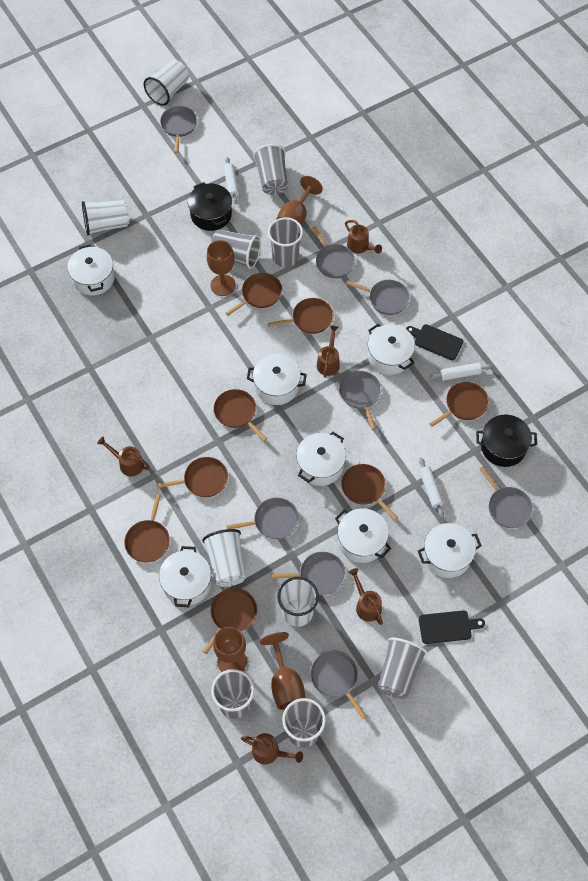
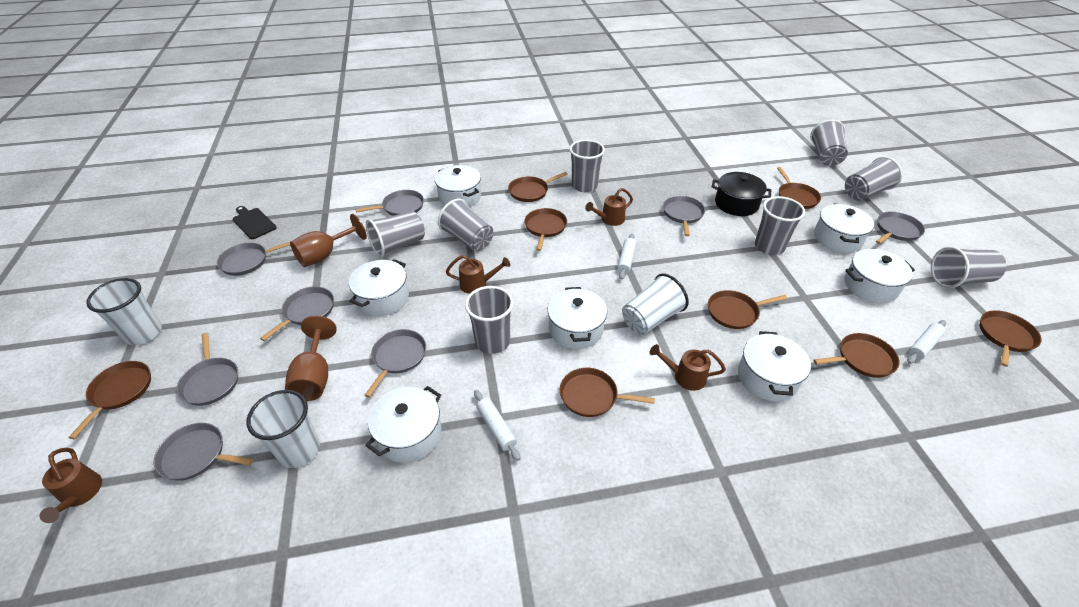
black cutting board: 2 -> 1
black pot: 2 -> 1
brown goblet: 4 -> 2
brown watering can: 5 -> 4
grey cup: 6 -> 8
white cup: 4 -> 3

